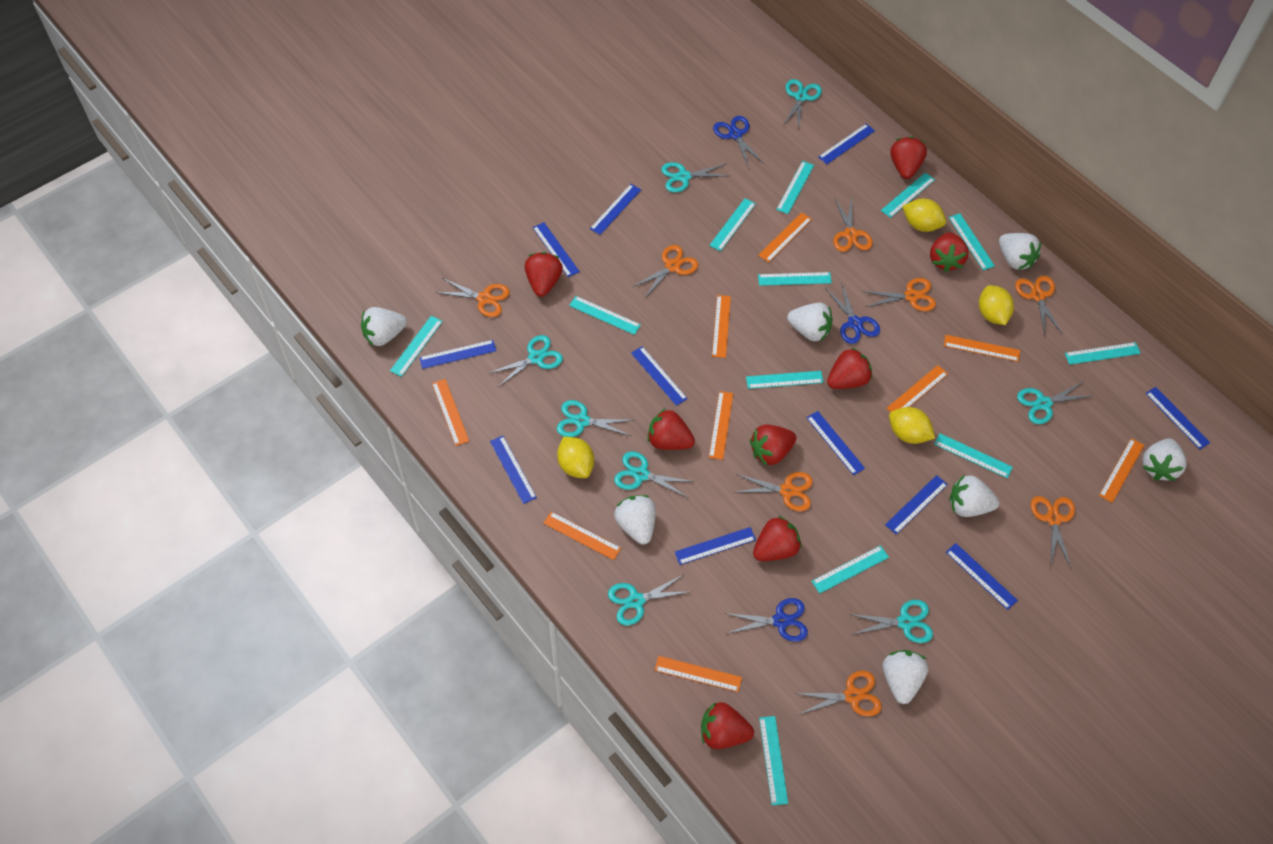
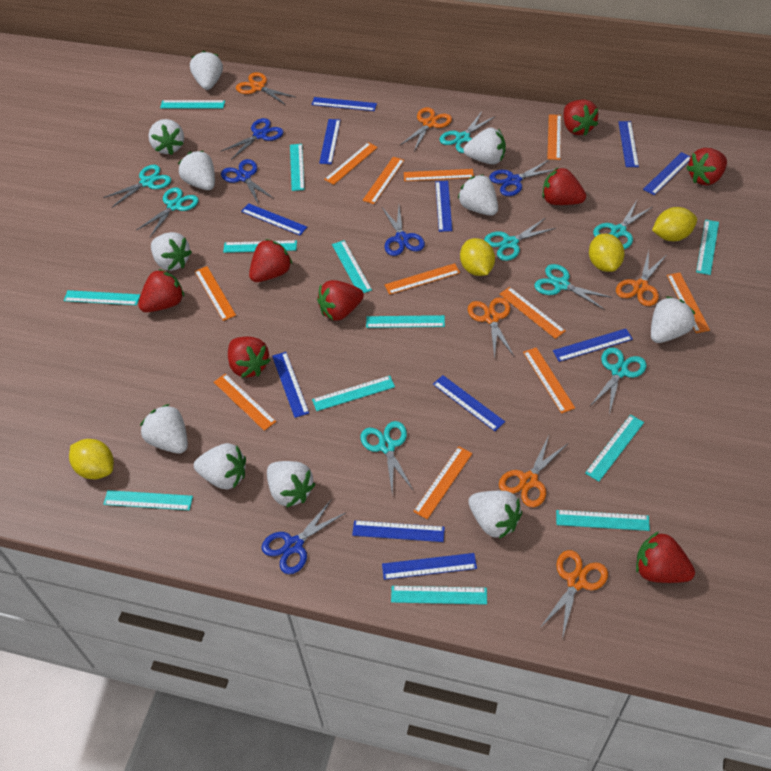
blue scissors: 3 -> 5
orange ruler: 9 -> 11
orange scissors: 8 -> 6
white strawberry: 7 -> 11

